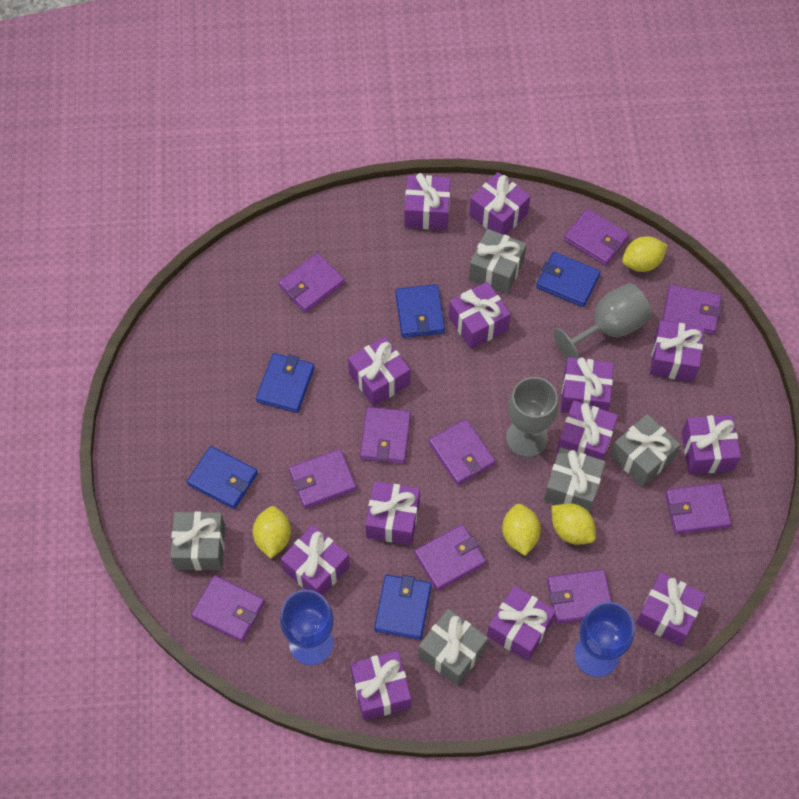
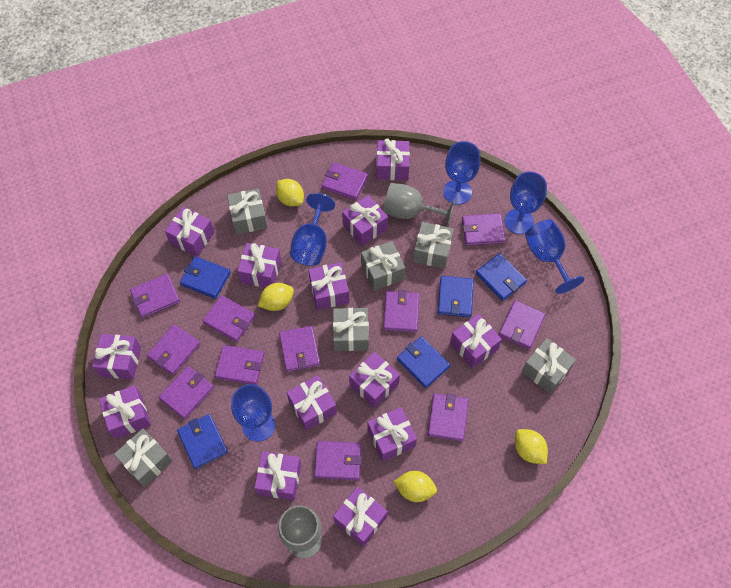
blue goblet: 2 -> 5
grey gift: 5 -> 6
purple wallet: 10 -> 12

